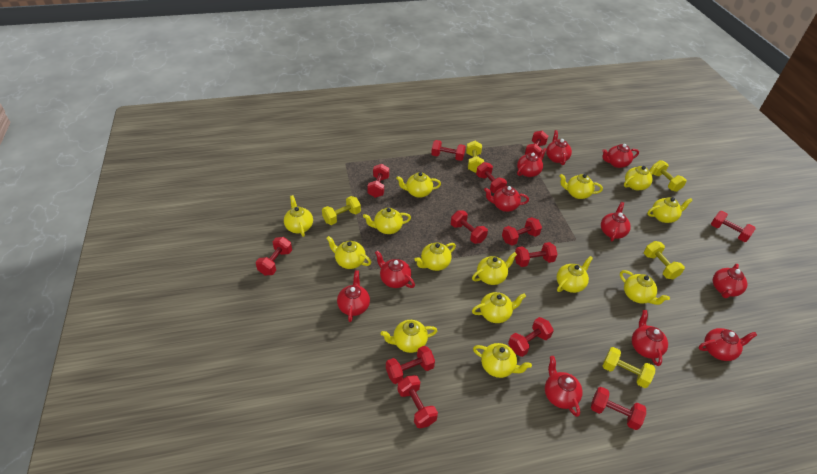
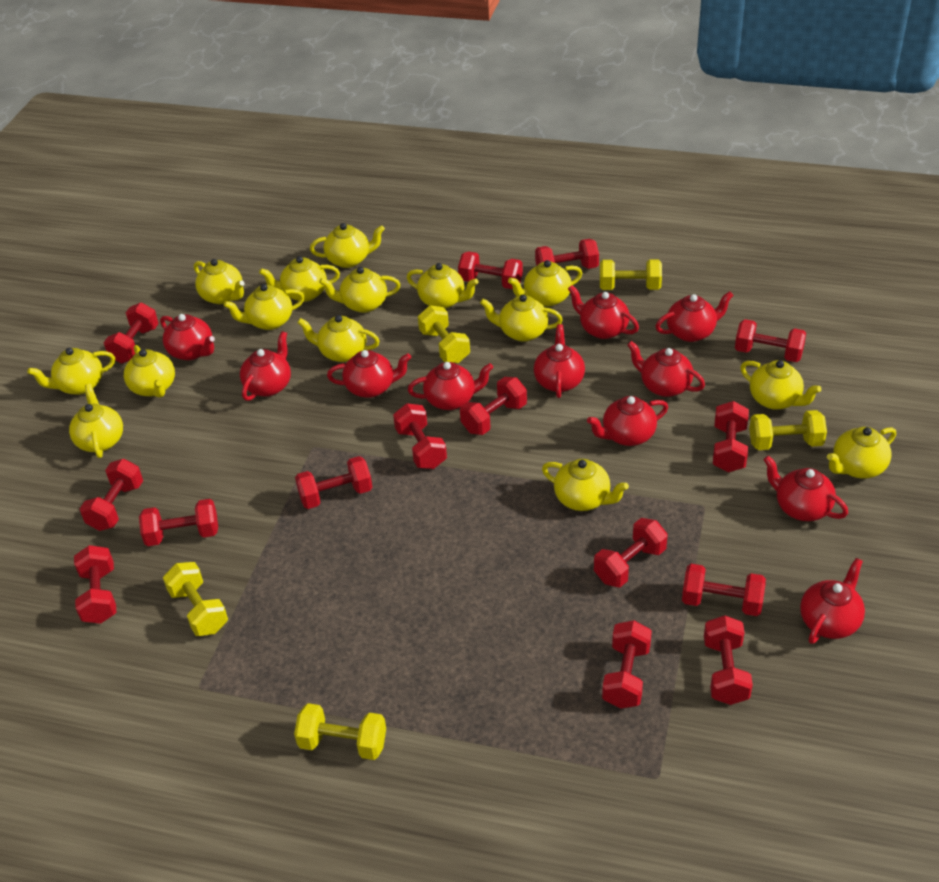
red dumbbell: 13 -> 15
yellow teapot: 14 -> 15

